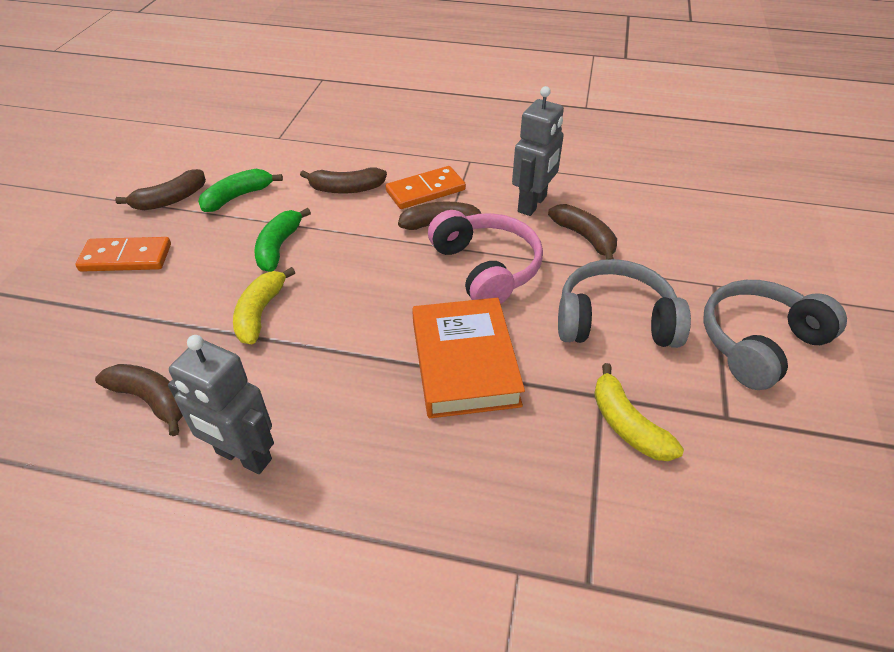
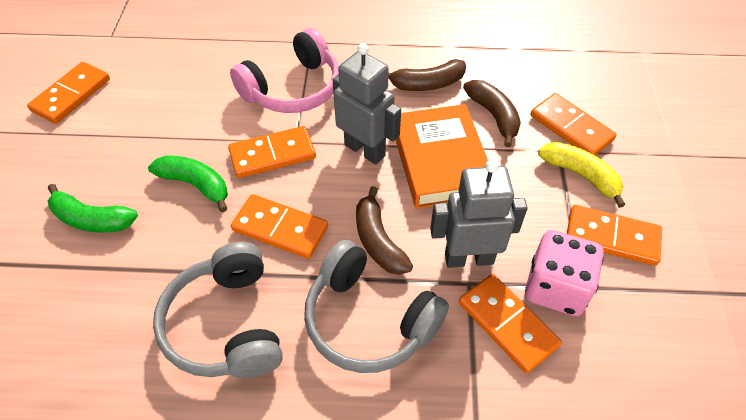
brown banana: 5 -> 3
orange domino: 2 -> 6
pink dice: 0 -> 1
yellow banana: 2 -> 1

